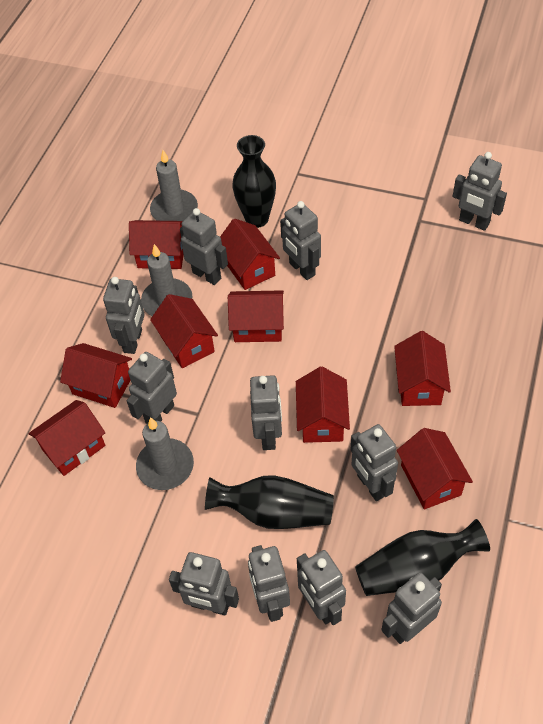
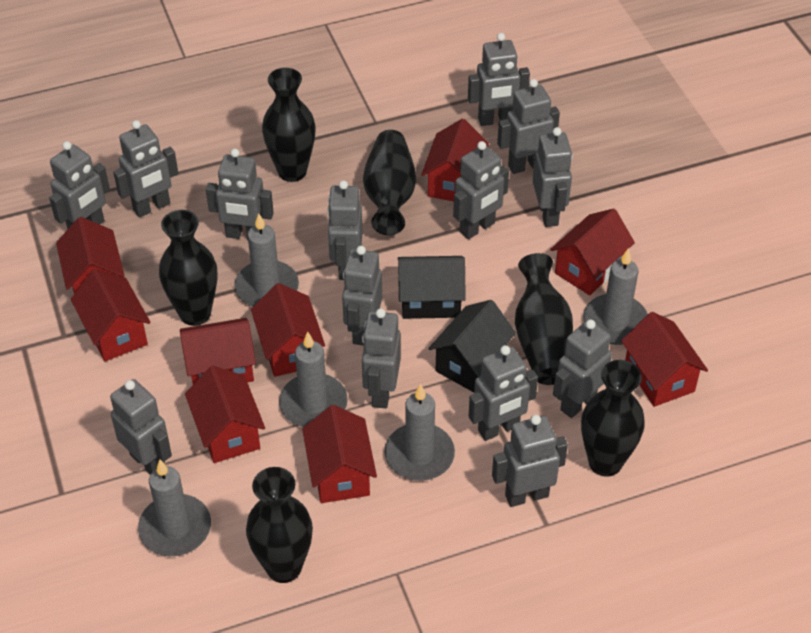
black house: 0 -> 2
black vase: 3 -> 6
grey candle: 3 -> 5
grey robot: 11 -> 14

